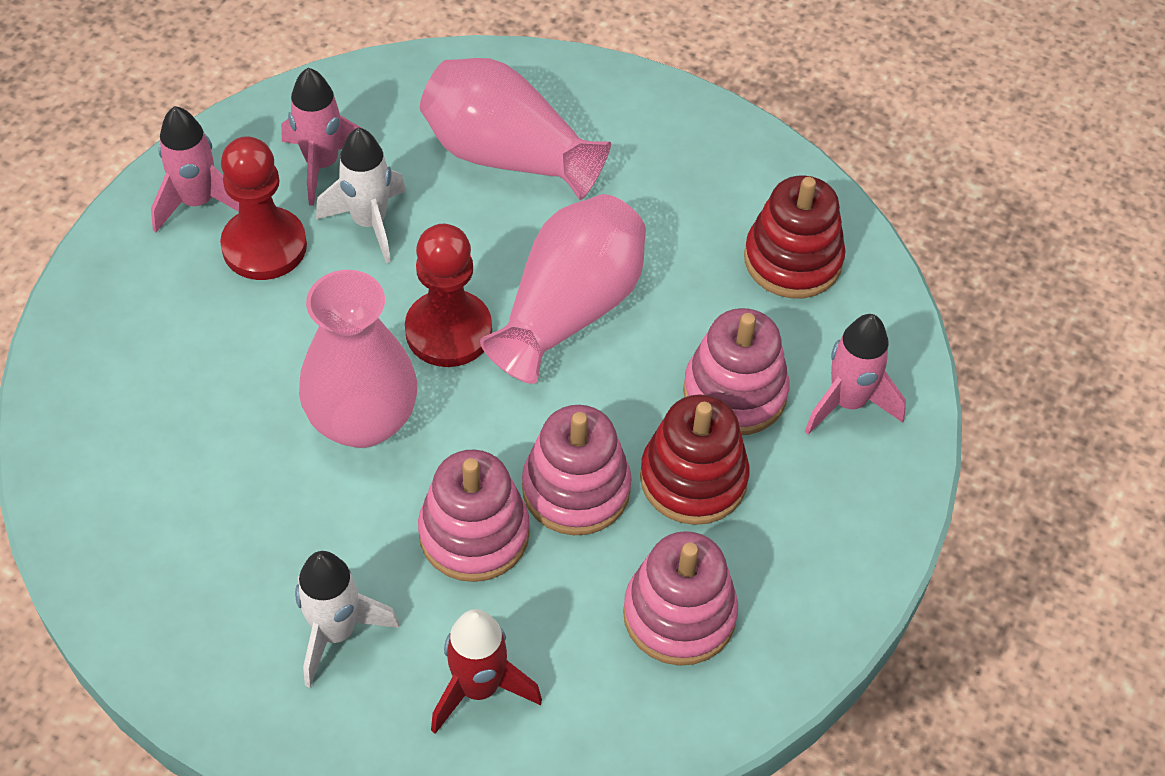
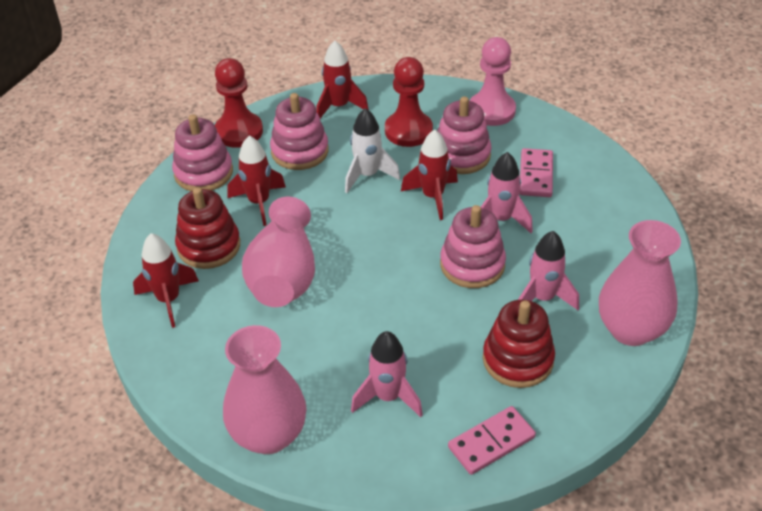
pink domino: 0 -> 2
pink pawn: 0 -> 1
red rocket: 1 -> 4
white rocket: 2 -> 1

